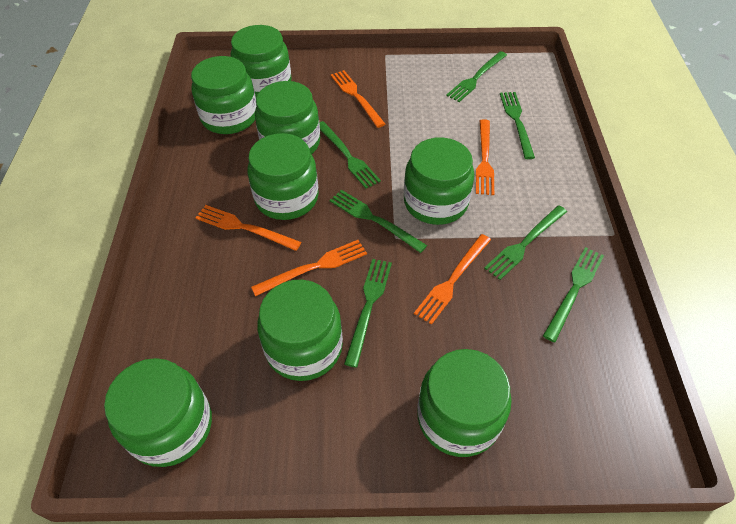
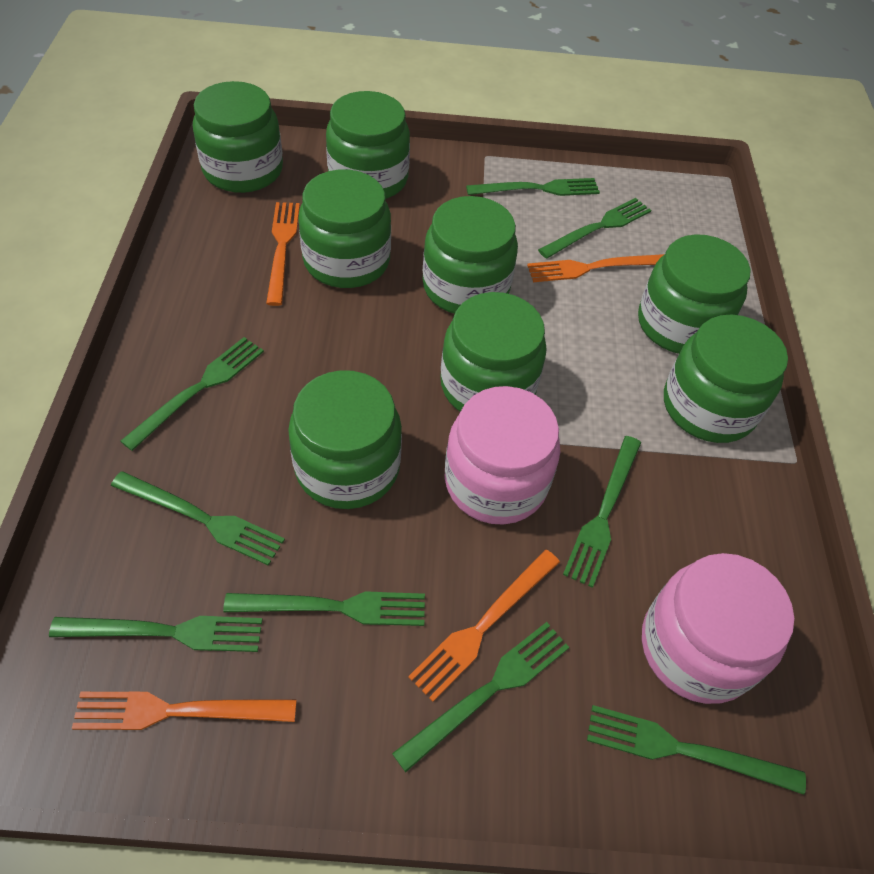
green fork: 7 -> 9
orange fork: 5 -> 4
pink jar: 0 -> 2

